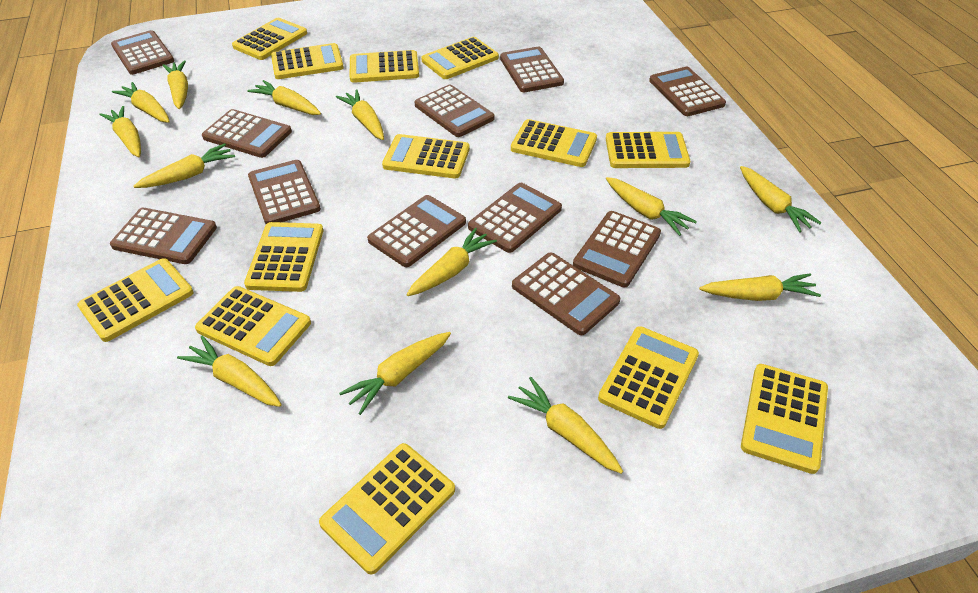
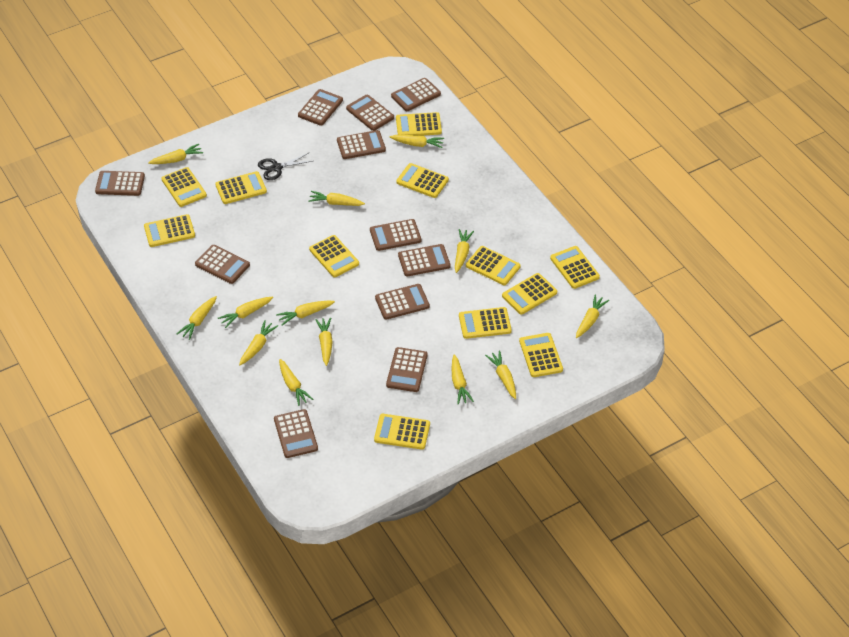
black scissors: 0 -> 1
yellow calculator: 13 -> 12

